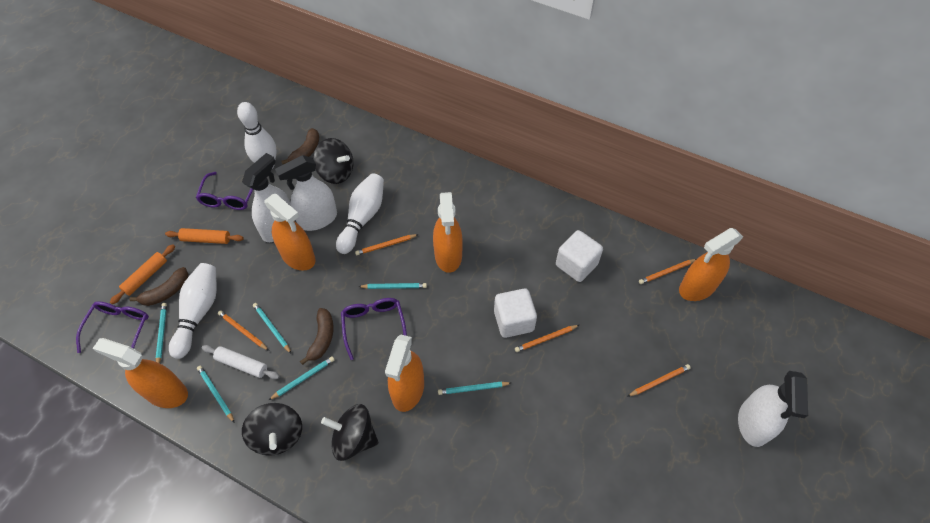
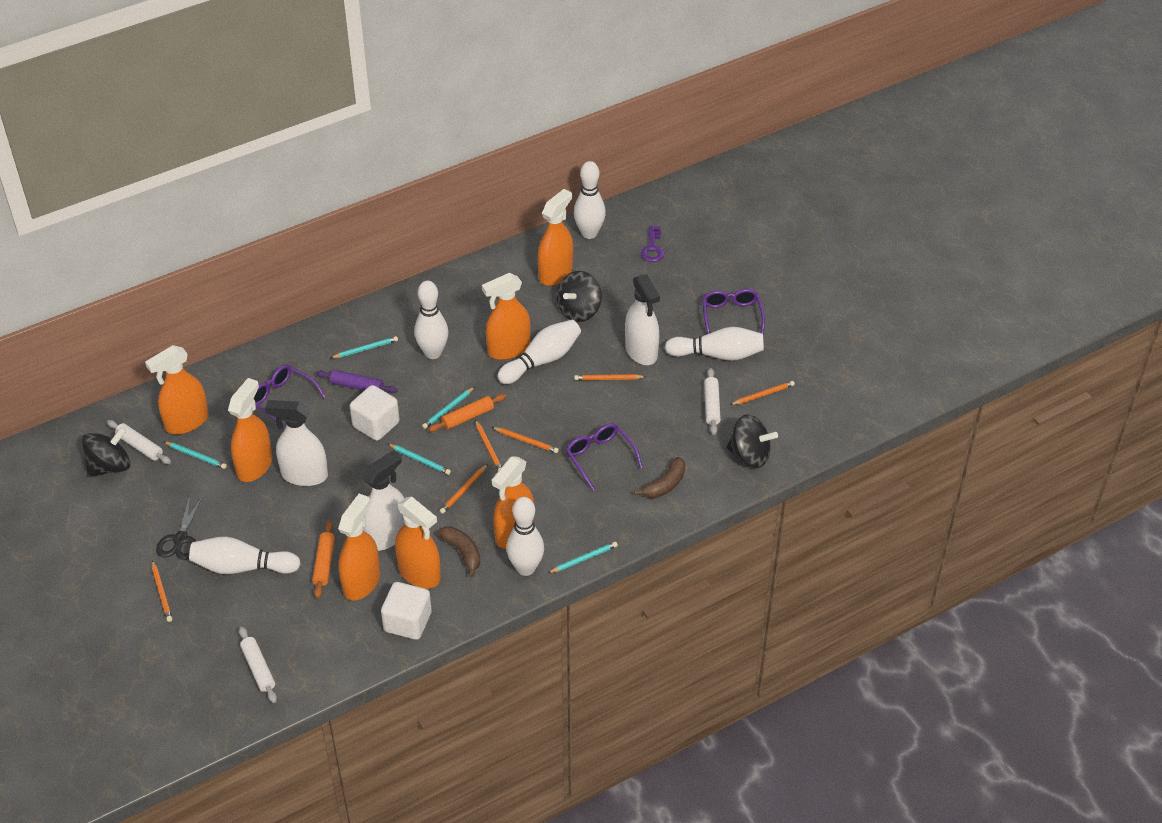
black scissors: 0 -> 1
brown banana: 3 -> 2
orange pencil: 5 -> 6
orange spray bottle: 5 -> 7
purple key: 0 -> 1
purple rolling pin: 0 -> 1
turquoise pencil: 6 -> 5
white bowling pin: 3 -> 6
white rolling pin: 1 -> 3

